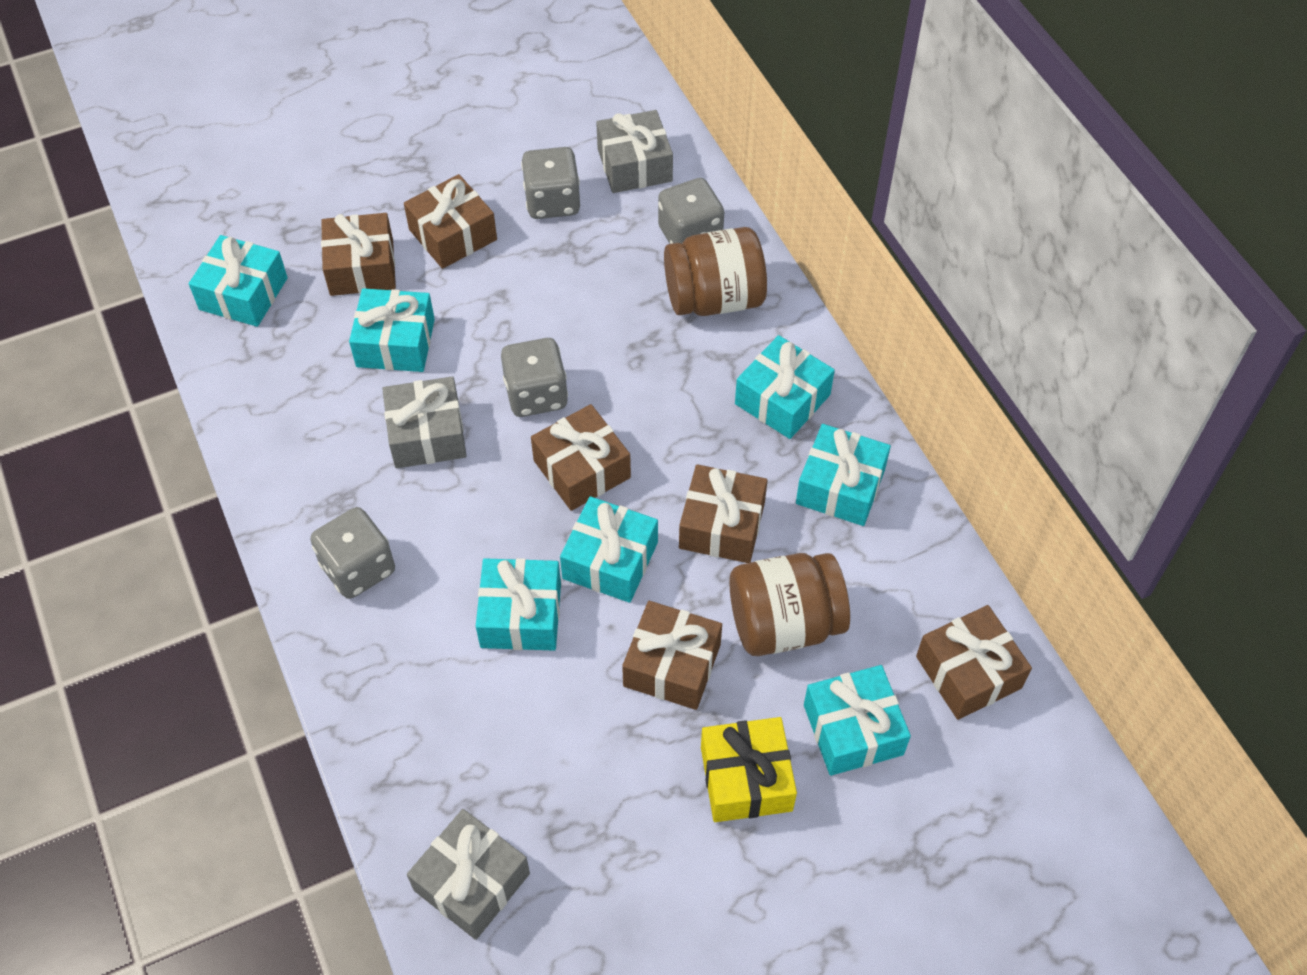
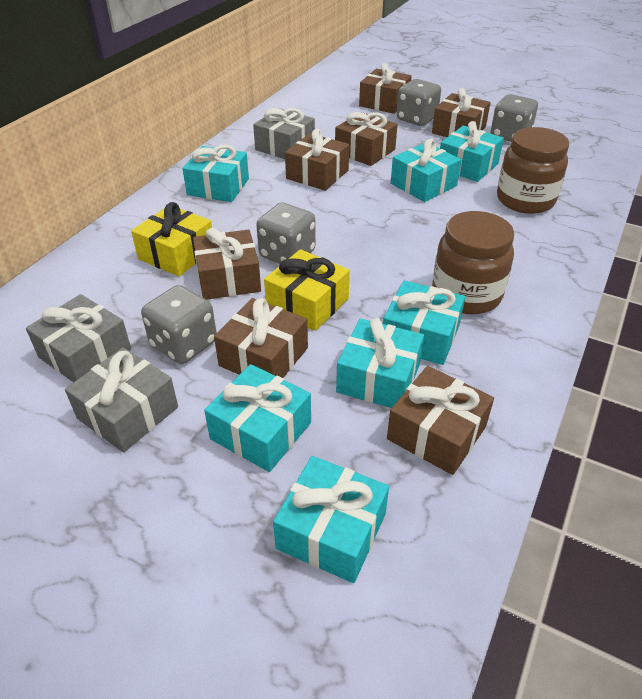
brown gift: 6 -> 7
yellow gift: 1 -> 2

